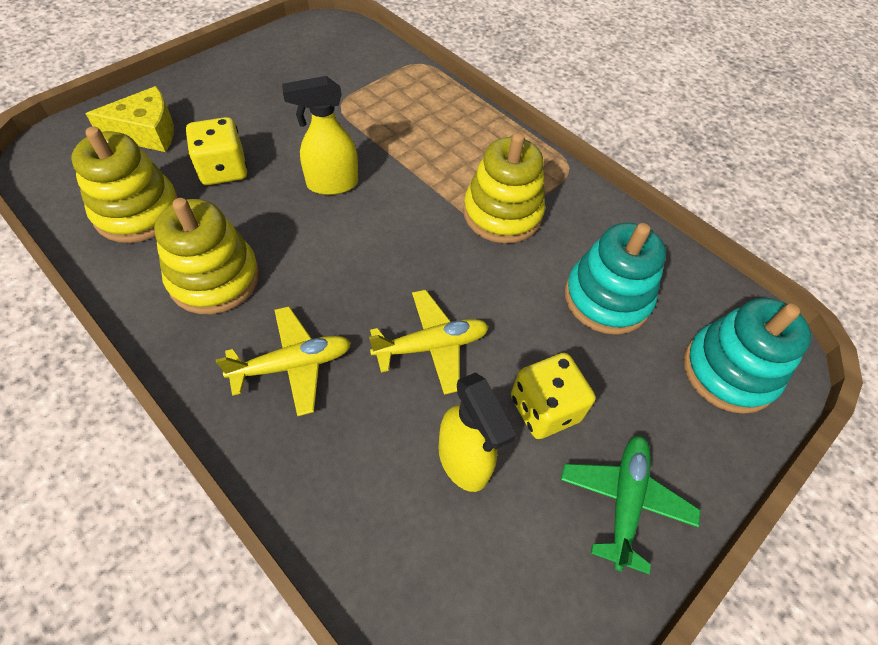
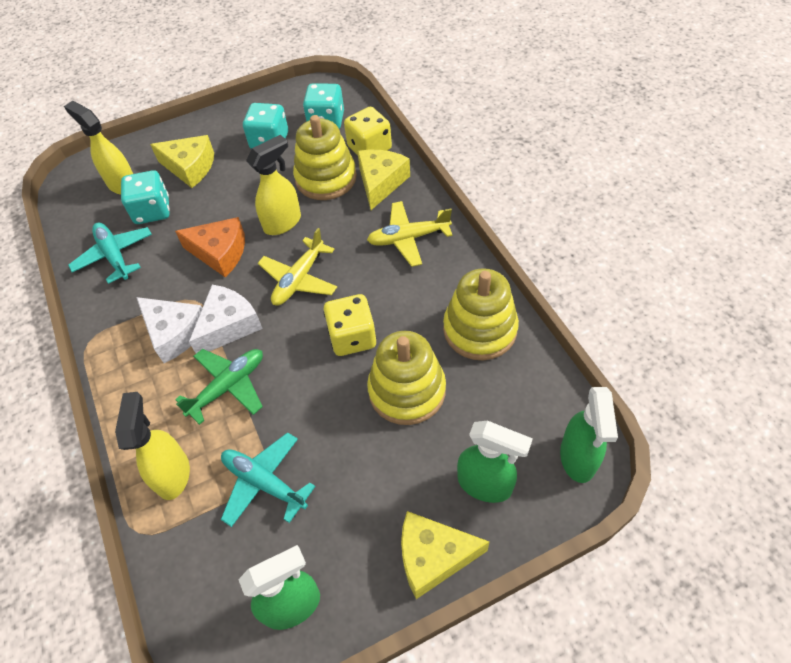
green spray bottle: 0 -> 3
orange cheese: 0 -> 1
turquoise dice: 0 -> 3
turquoise plane: 0 -> 2
turquoise stacking toy: 2 -> 0
white cheese: 0 -> 2
yellow cheese: 1 -> 3
yellow spray bottle: 2 -> 3

